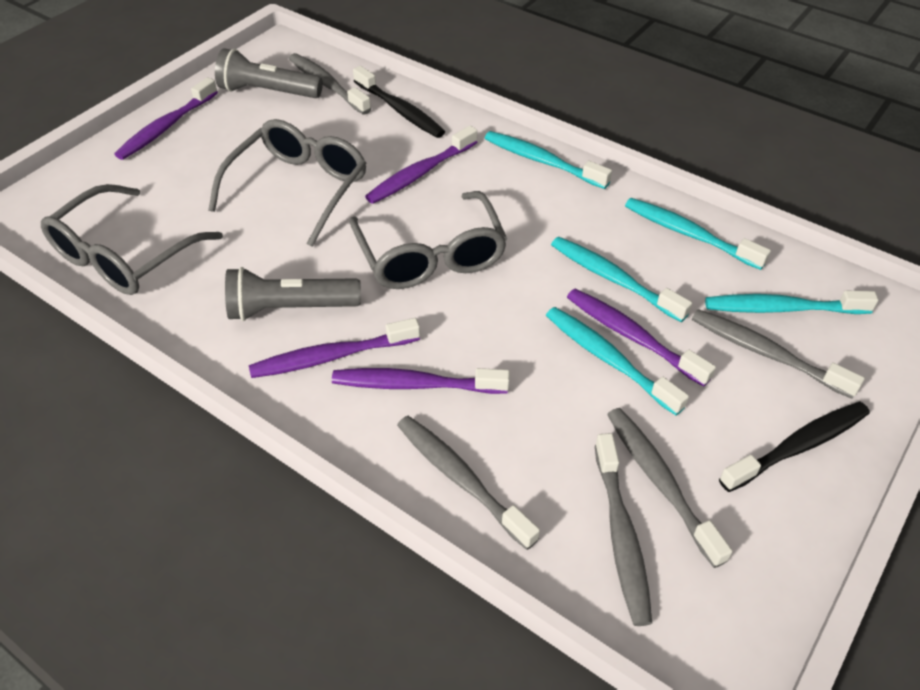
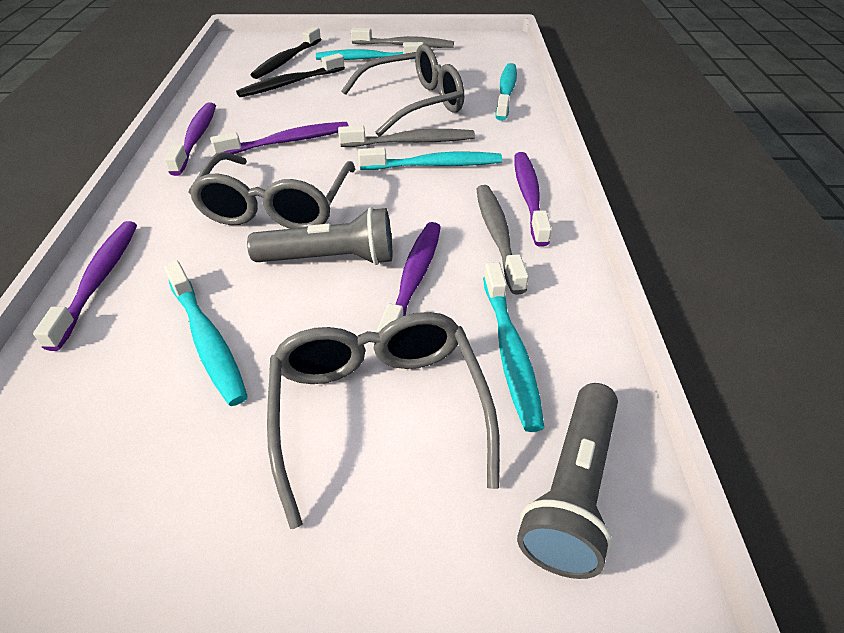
grey toothbrush: 5 -> 3

